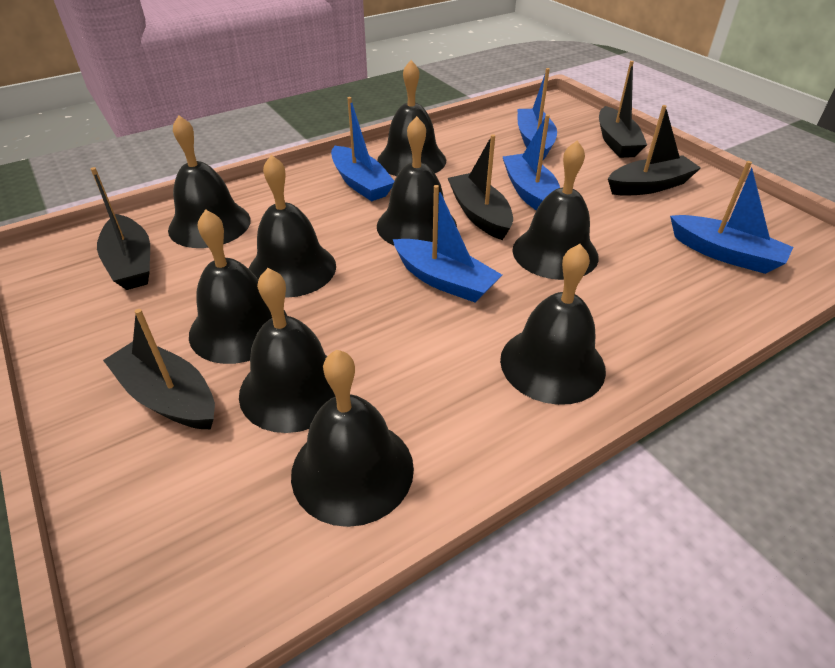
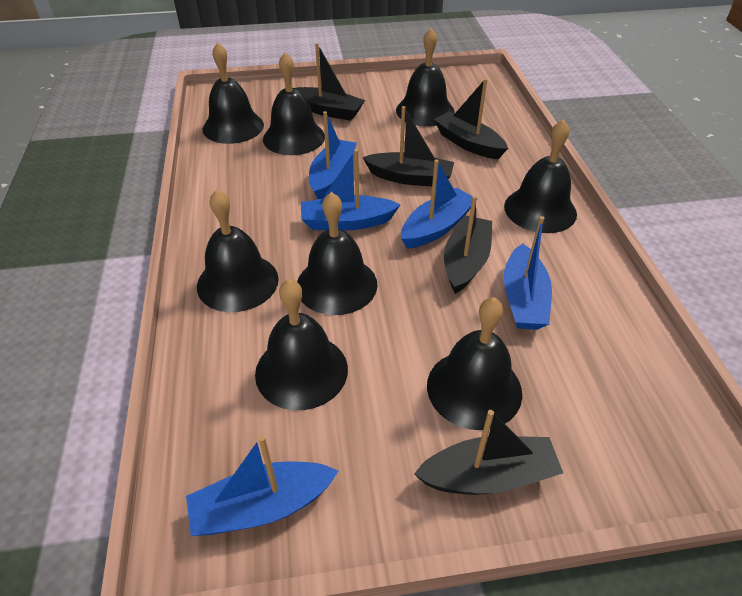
black bell: 9 -> 8

